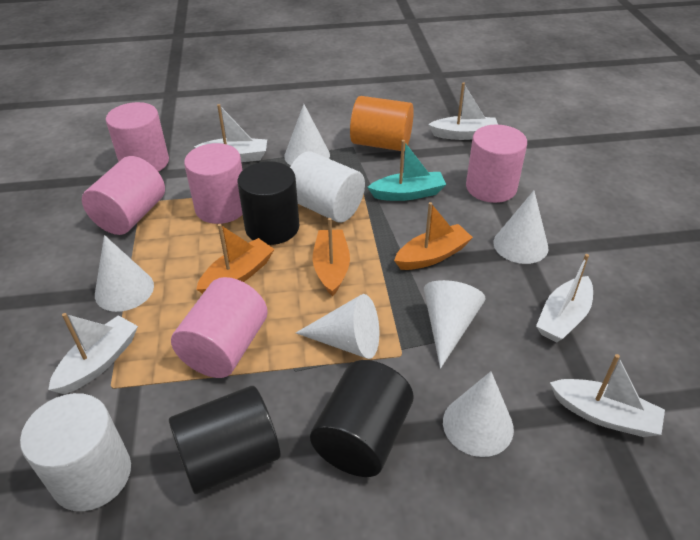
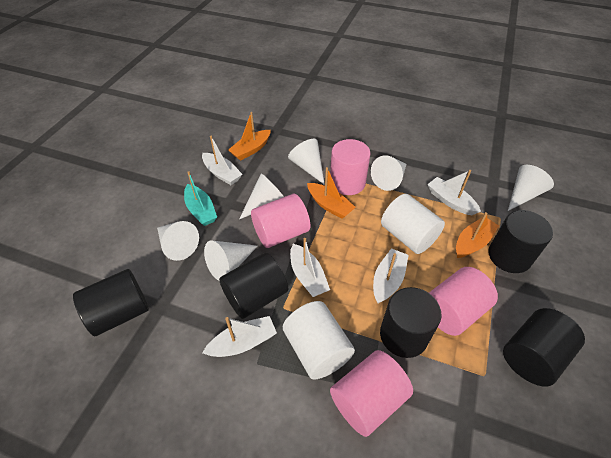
black cylinder: 3 -> 5
orange cylinder: 1 -> 0
pink cylinder: 5 -> 4

